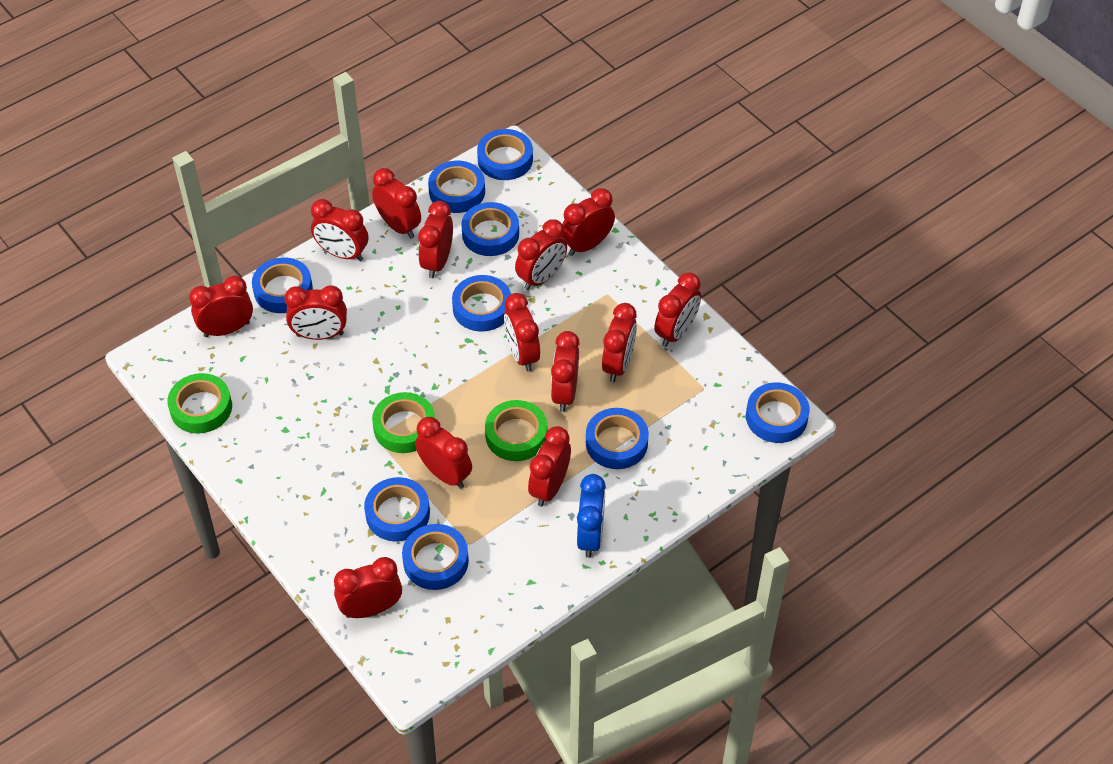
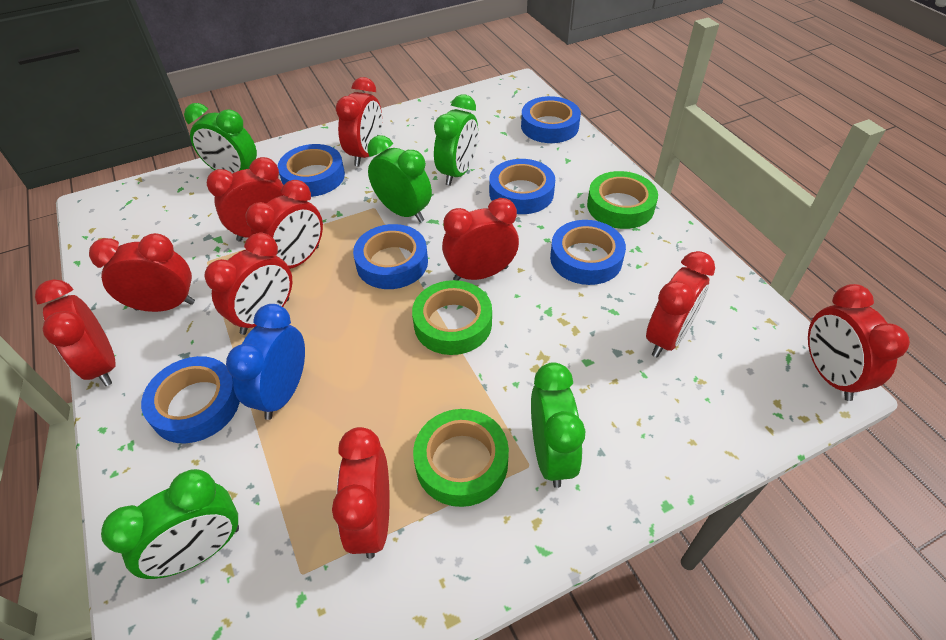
blue tape: 9 -> 6
green clock: 0 -> 5
red clock: 14 -> 10

